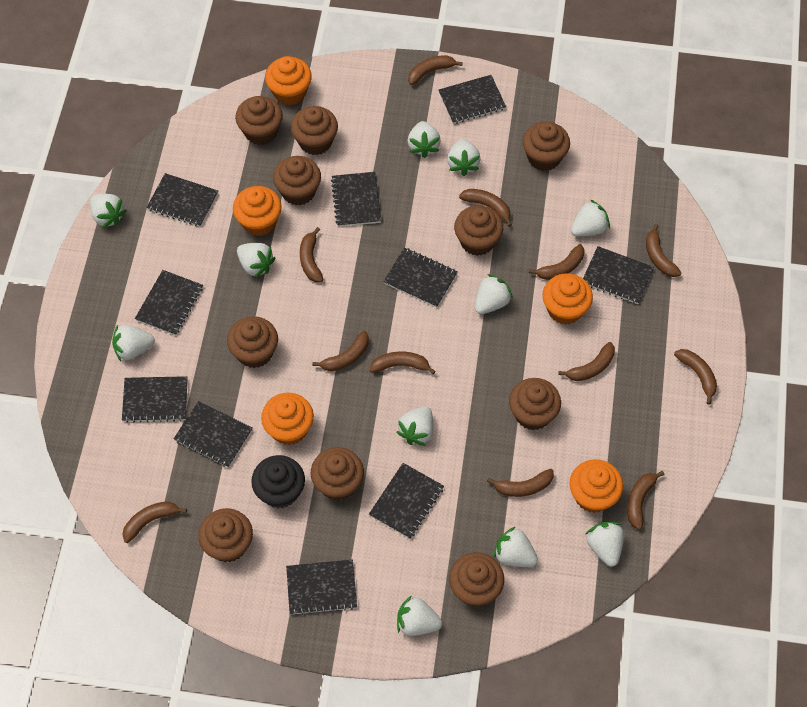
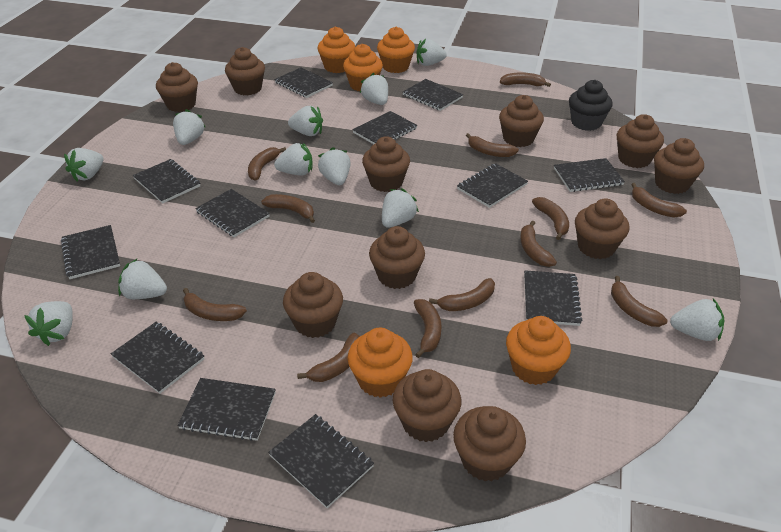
black notebook: 10 -> 12
brown cupcake: 10 -> 11

